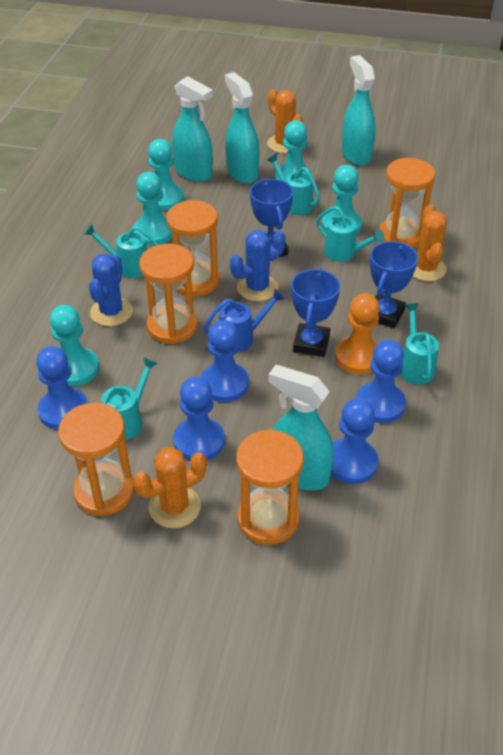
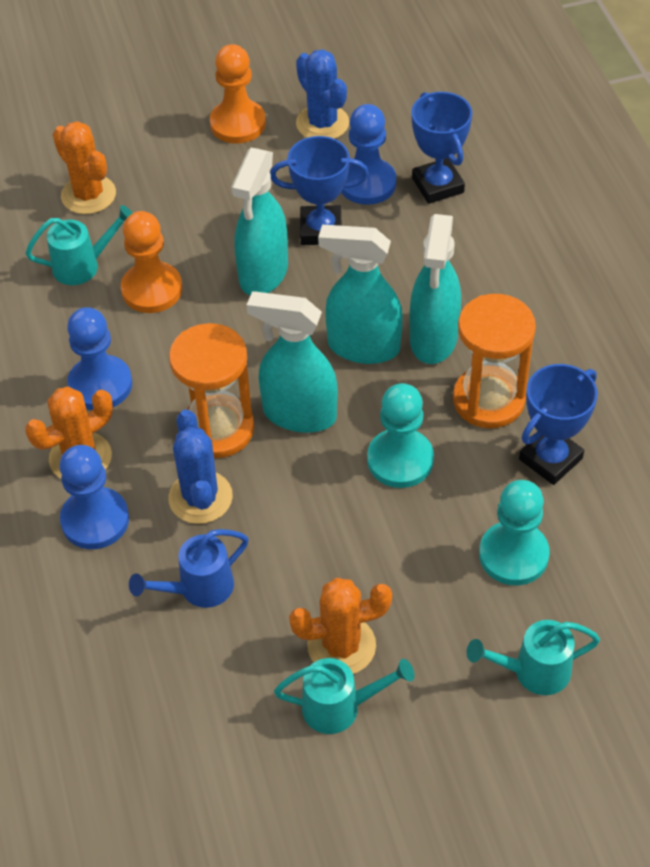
blue pawn: 5 -> 3
orange hourglass: 5 -> 2
orange pawn: 1 -> 2
turquoise pawn: 5 -> 2
turquoise watering can: 5 -> 3

